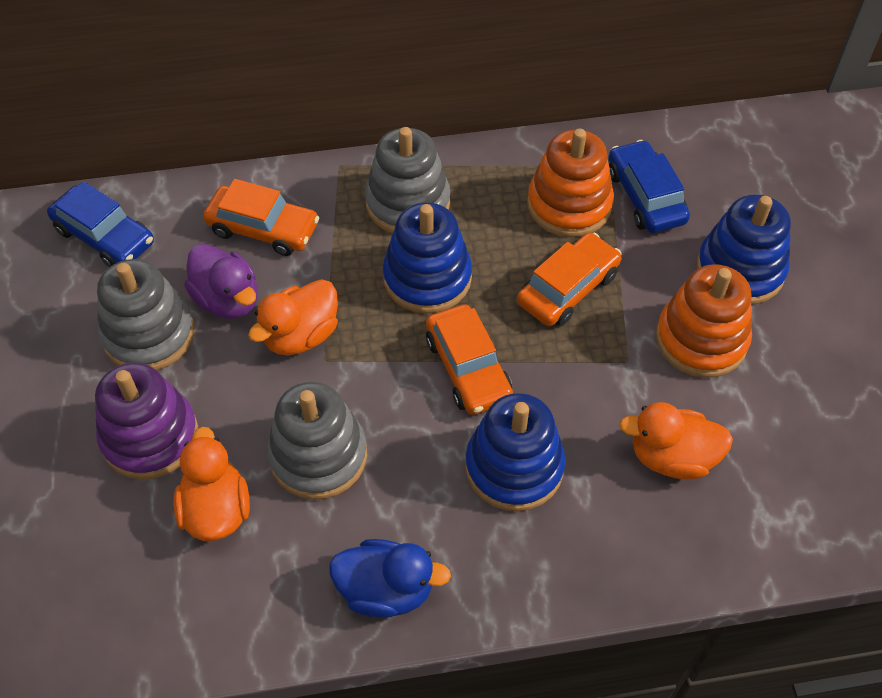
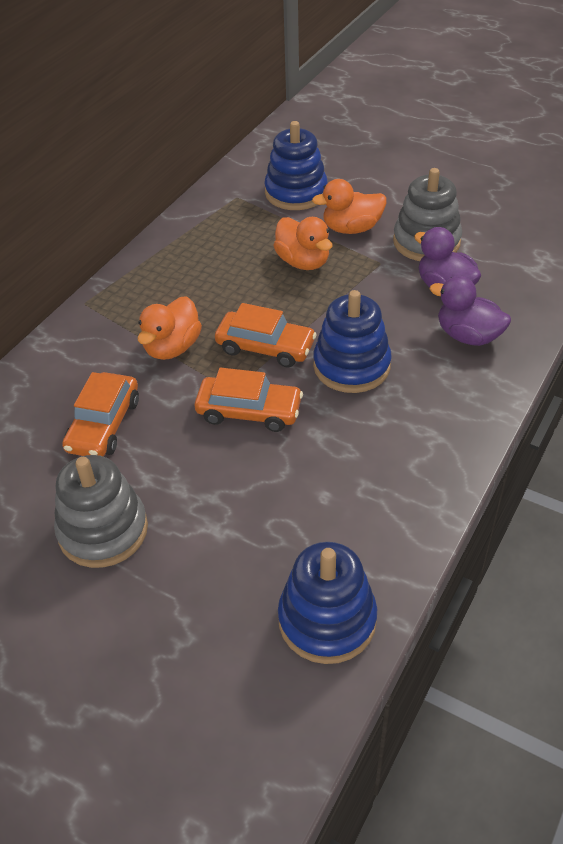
blue car: 2 -> 0
blue duck: 1 -> 0
grey stacking toy: 3 -> 2
orange stacking toy: 2 -> 0
purple duck: 1 -> 2
purple stacking toy: 1 -> 0

